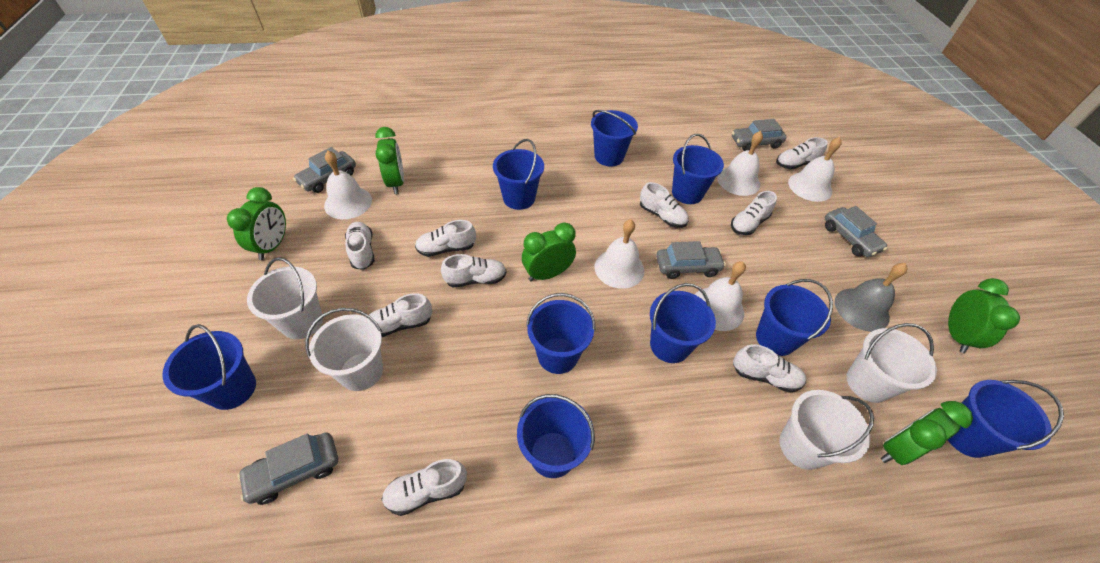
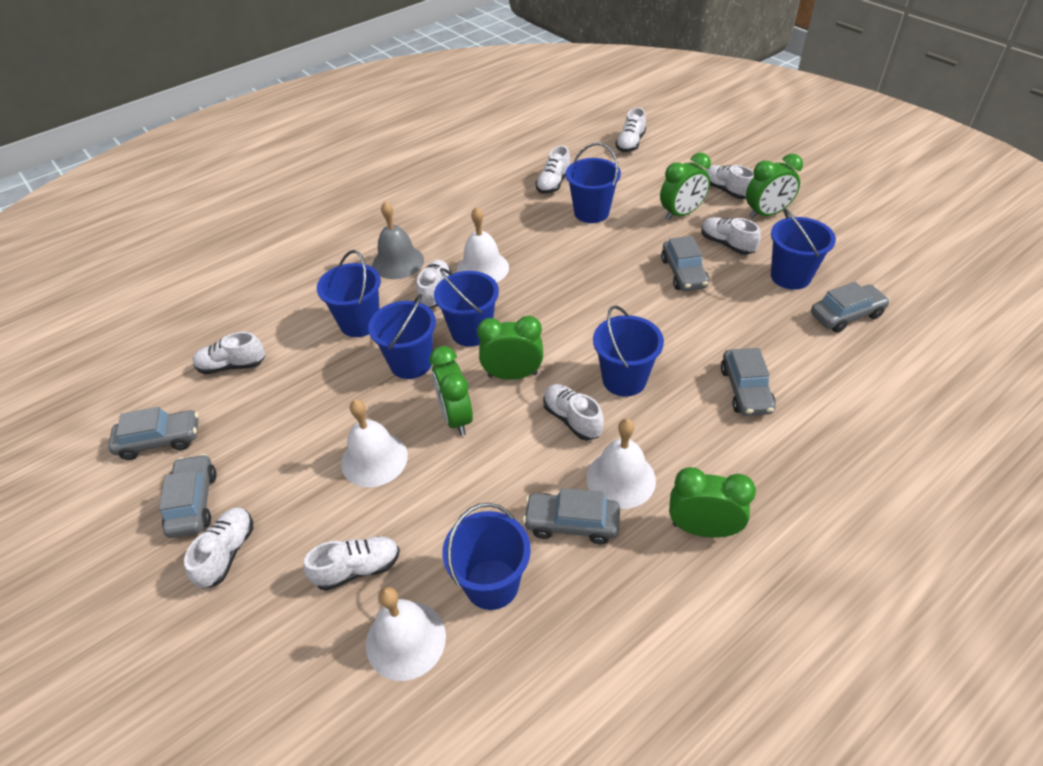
blue bucket: 9 -> 7
grey car: 5 -> 6
white bell: 5 -> 4
white bucket: 4 -> 0

